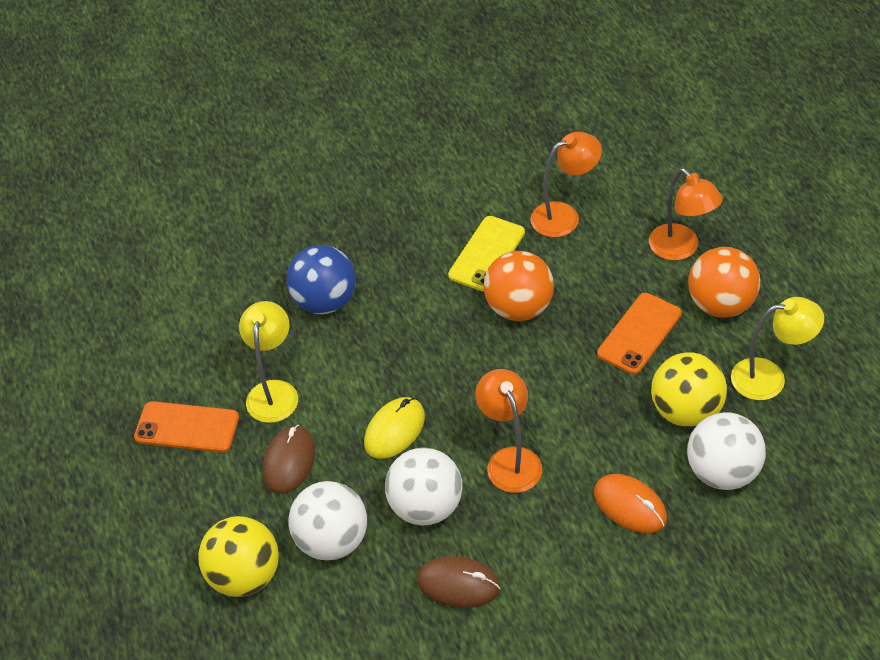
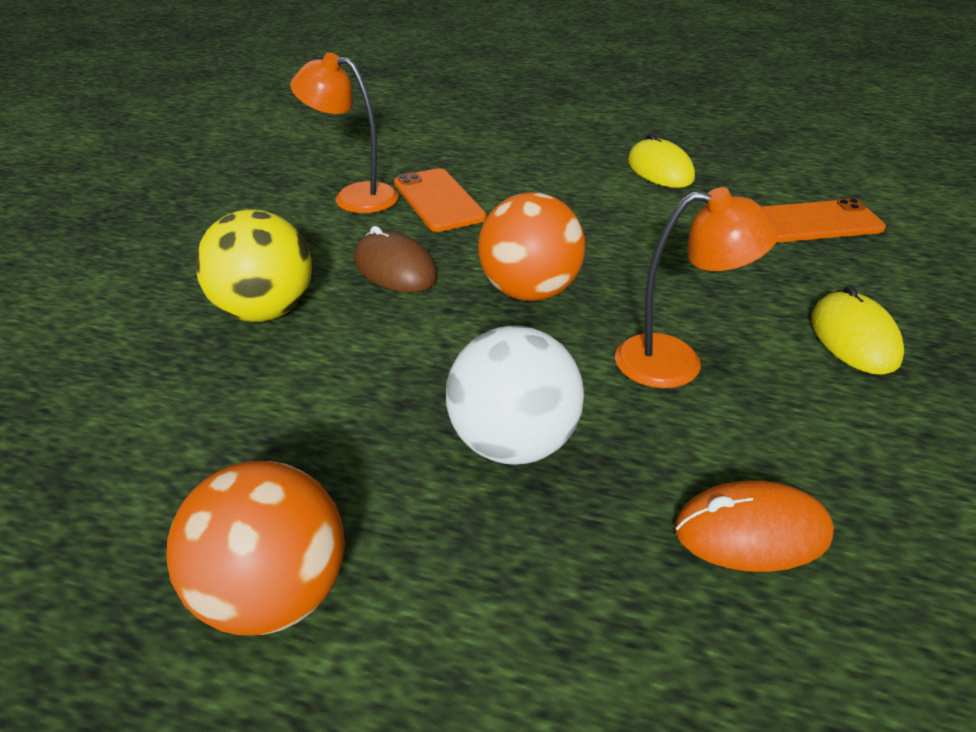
blue ball: 1 -> 0
brown mouse: 2 -> 1
orange lamp: 3 -> 2
white ball: 3 -> 1
yellow ball: 2 -> 1
yellow lamp: 2 -> 0
yellow mouse: 1 -> 2
yellow phone: 1 -> 0

